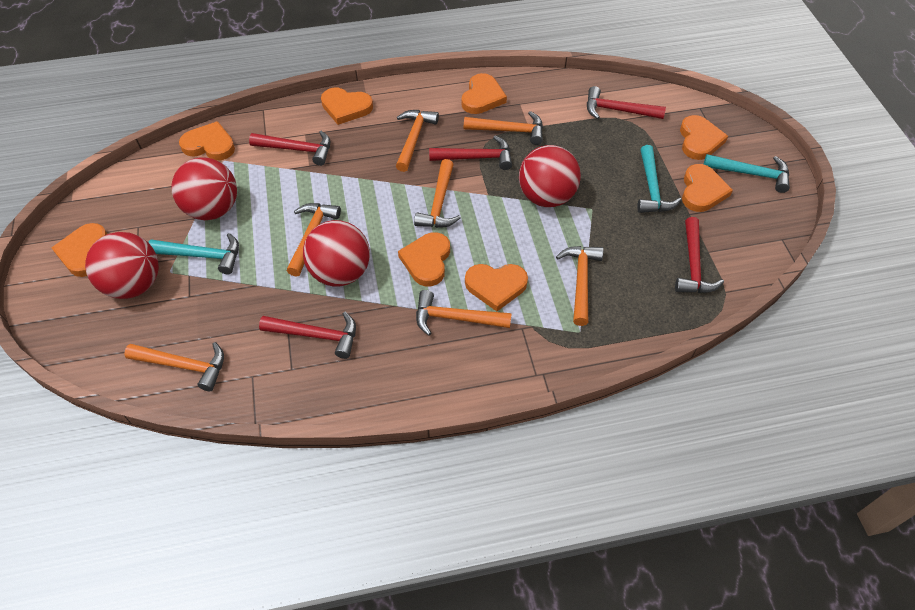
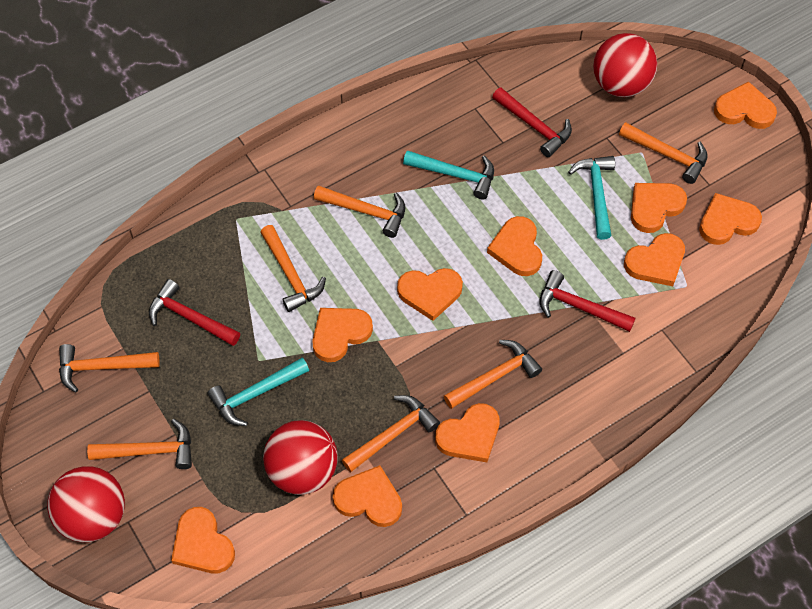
orange heart: 8 -> 10
red ball: 4 -> 3
red hammer: 5 -> 3

